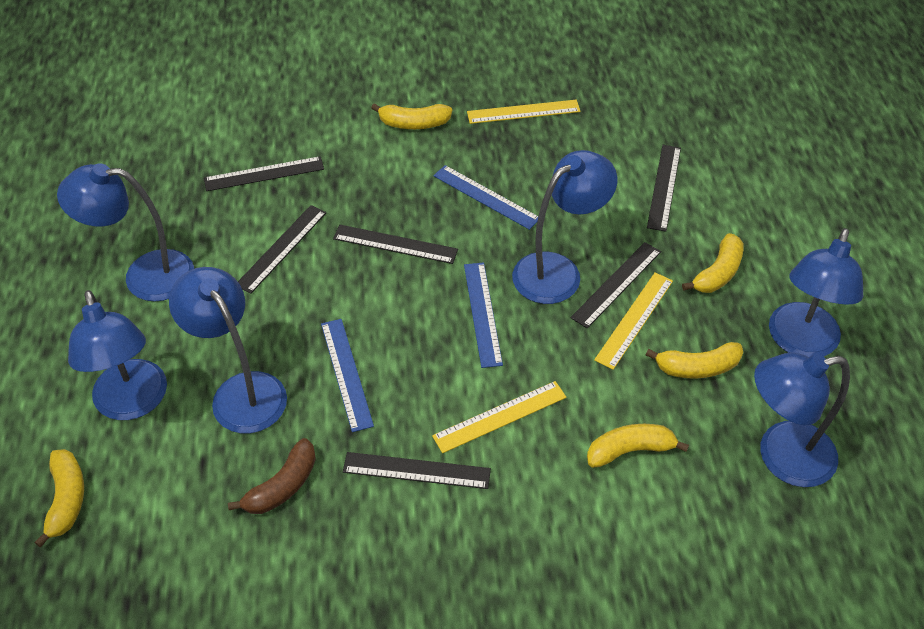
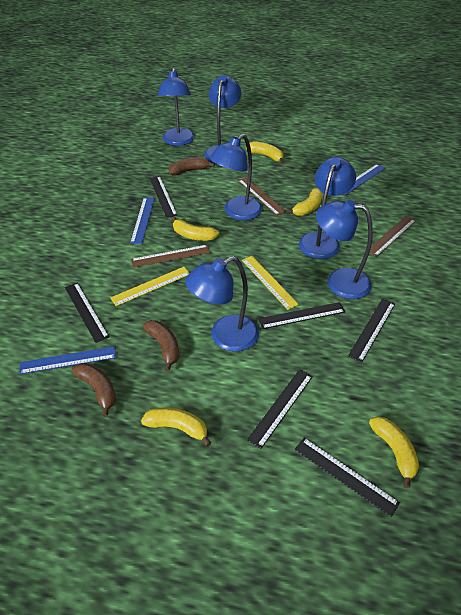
brown banana: 1 -> 3
brown ruler: 0 -> 3
yellow ruler: 3 -> 2

